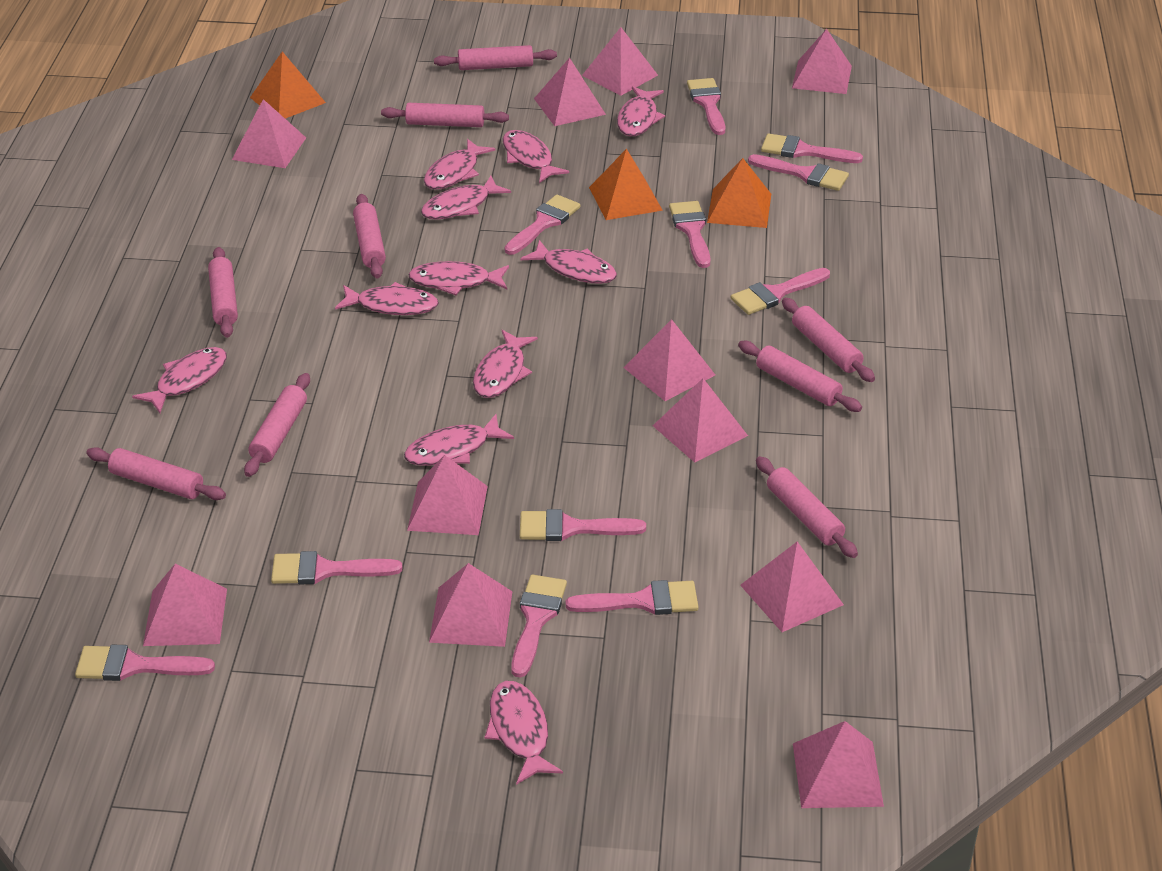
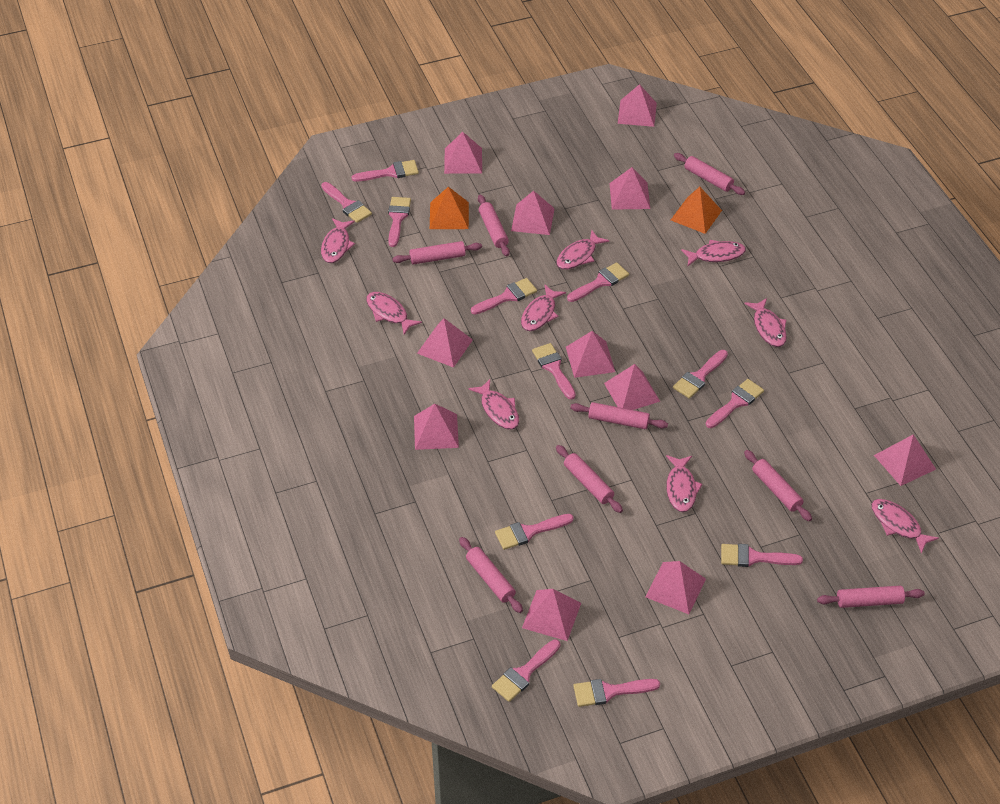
orange pyramid: 3 -> 2
pink brush: 11 -> 12
pink fish: 11 -> 9
pink rolling pin: 9 -> 8

